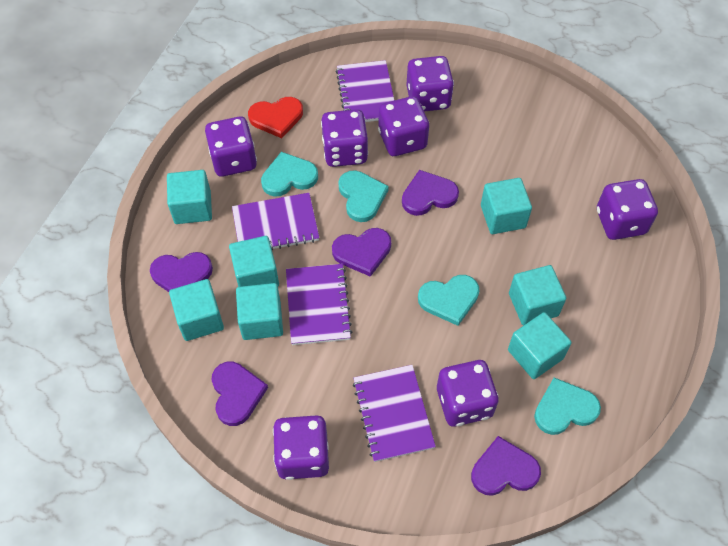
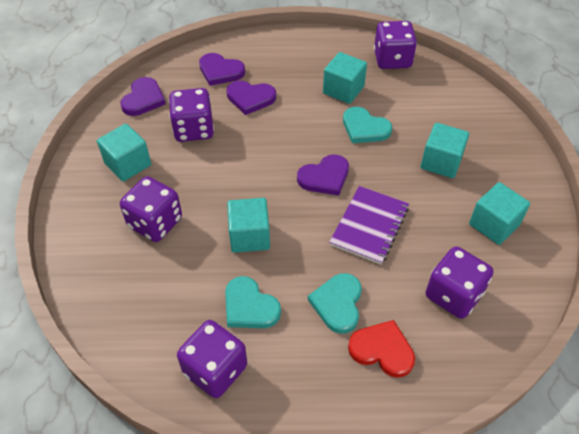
purple dice: 7 -> 5
purple heart: 5 -> 4
purple notebook: 4 -> 1
turquoise cube: 7 -> 5
turquoise heart: 4 -> 3

